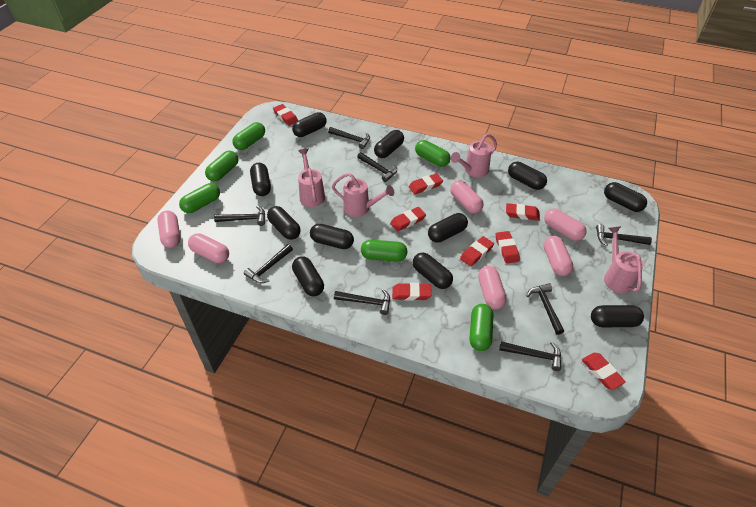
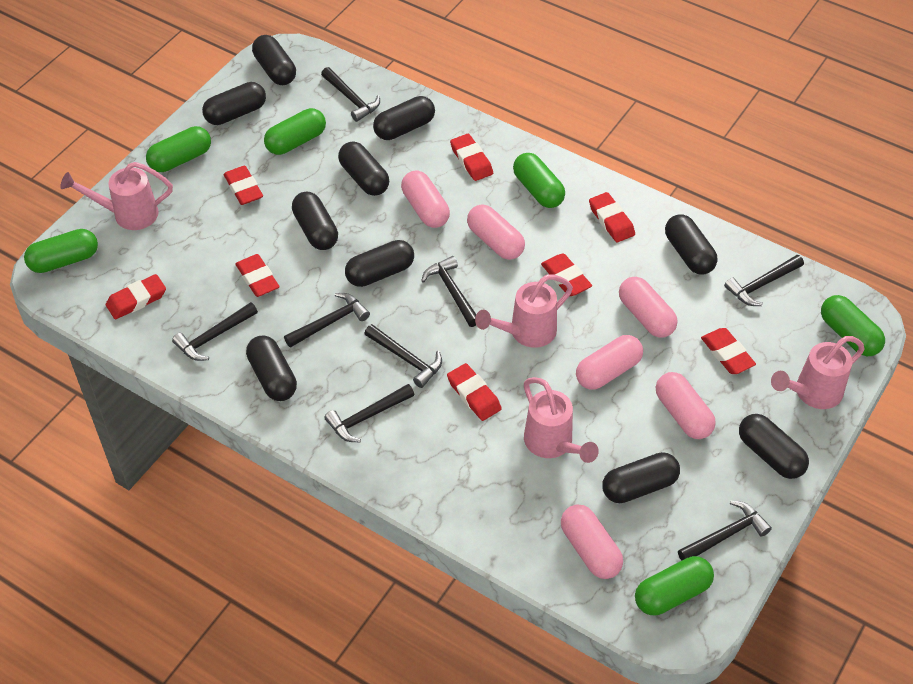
black capsule: 11 -> 10

